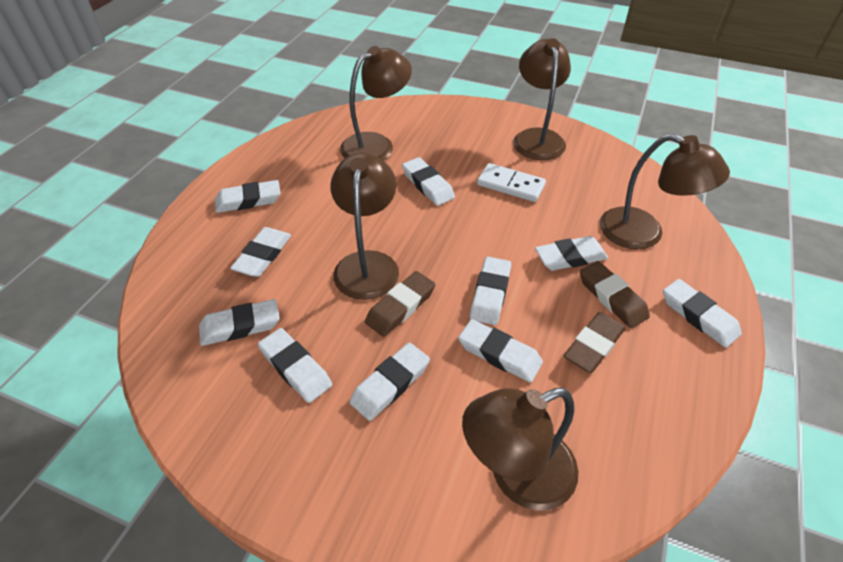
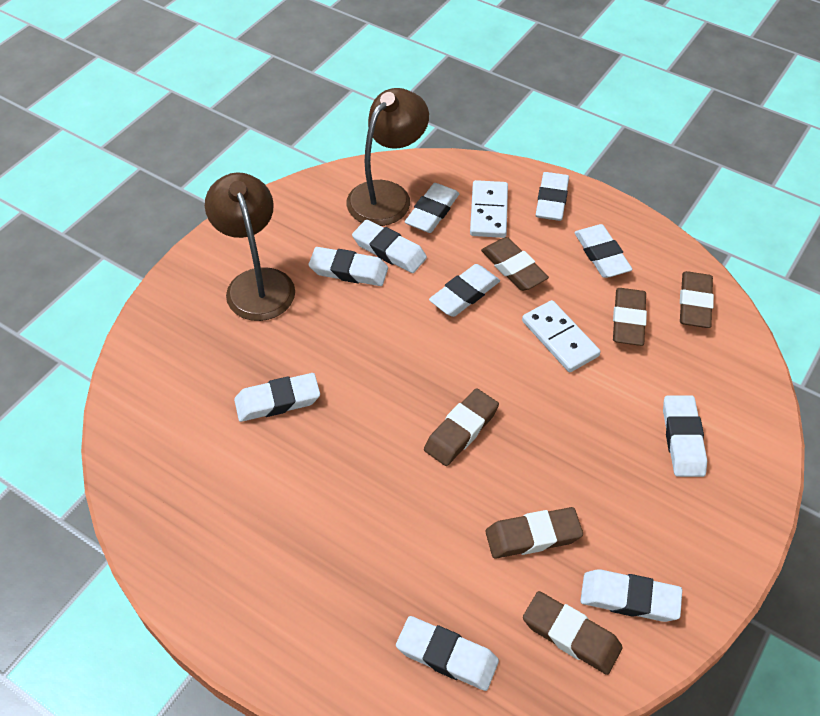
brown eraser: 3 -> 6
brown lamp: 5 -> 2
white domino: 1 -> 2

